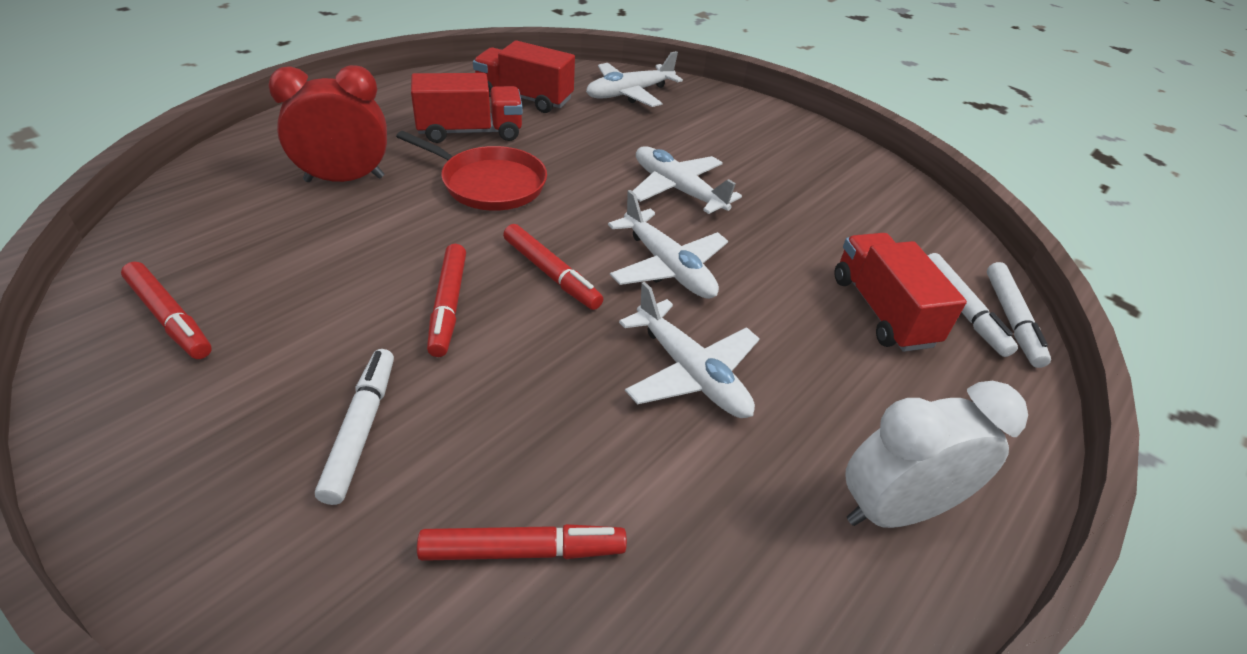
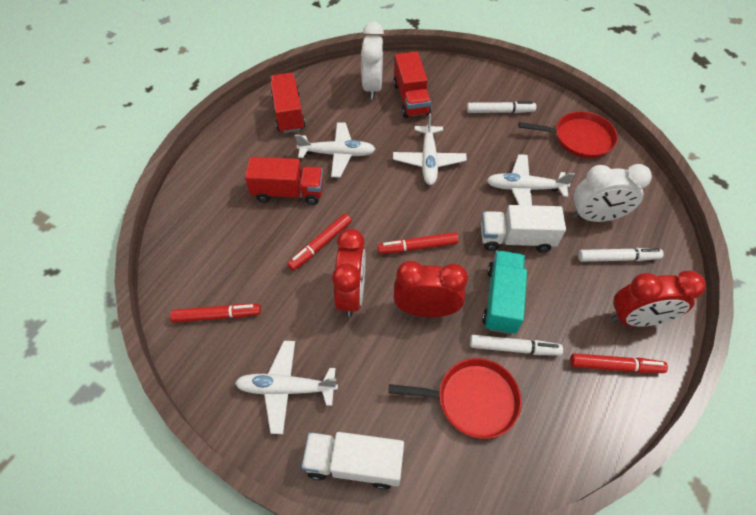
red clock: 1 -> 3
red pan: 1 -> 2
turquoise truck: 0 -> 1
white clock: 1 -> 2
white truck: 0 -> 2

